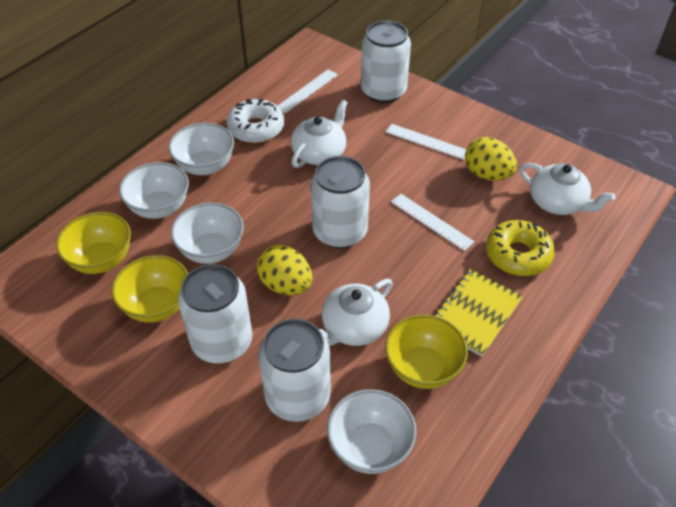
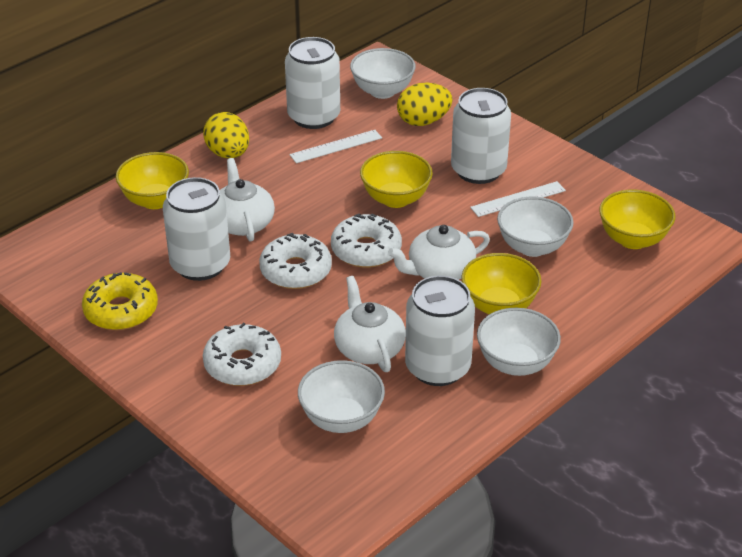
white donut: 1 -> 3
white ruler: 3 -> 2
yellow bowl: 3 -> 4
yellow notebook: 1 -> 0

